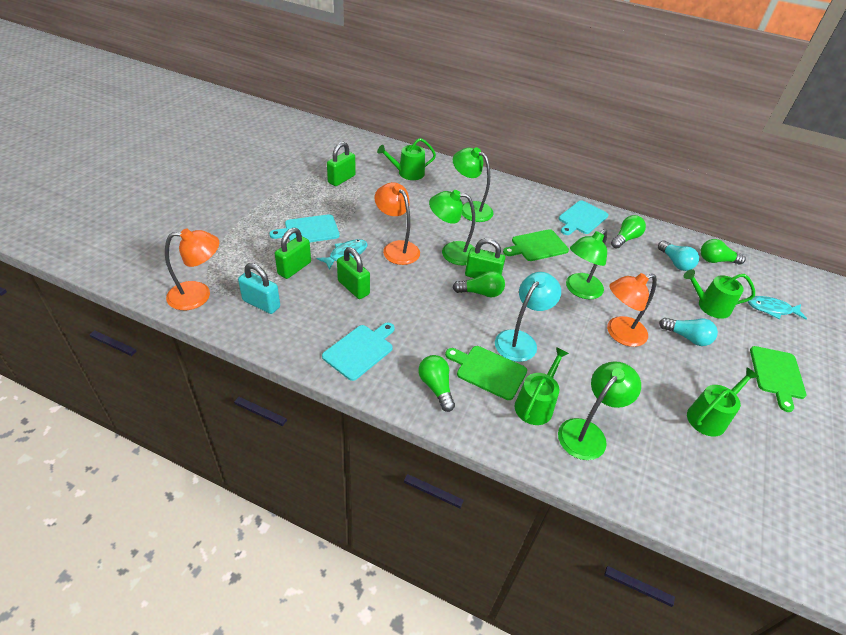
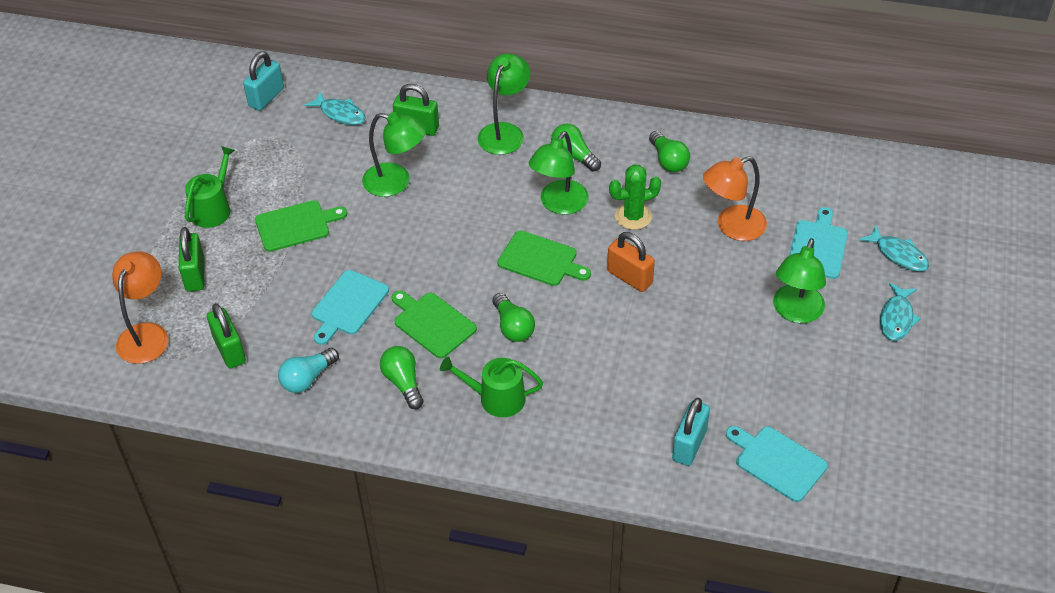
green cactus: 0 -> 1
green padlock: 4 -> 3
green watering can: 4 -> 2
orange lamp: 3 -> 2
orange padlock: 0 -> 1
turquoise fish: 2 -> 3
turquoise lamp: 1 -> 0
turquoise light bulb: 2 -> 1
turquoise padlock: 1 -> 2

